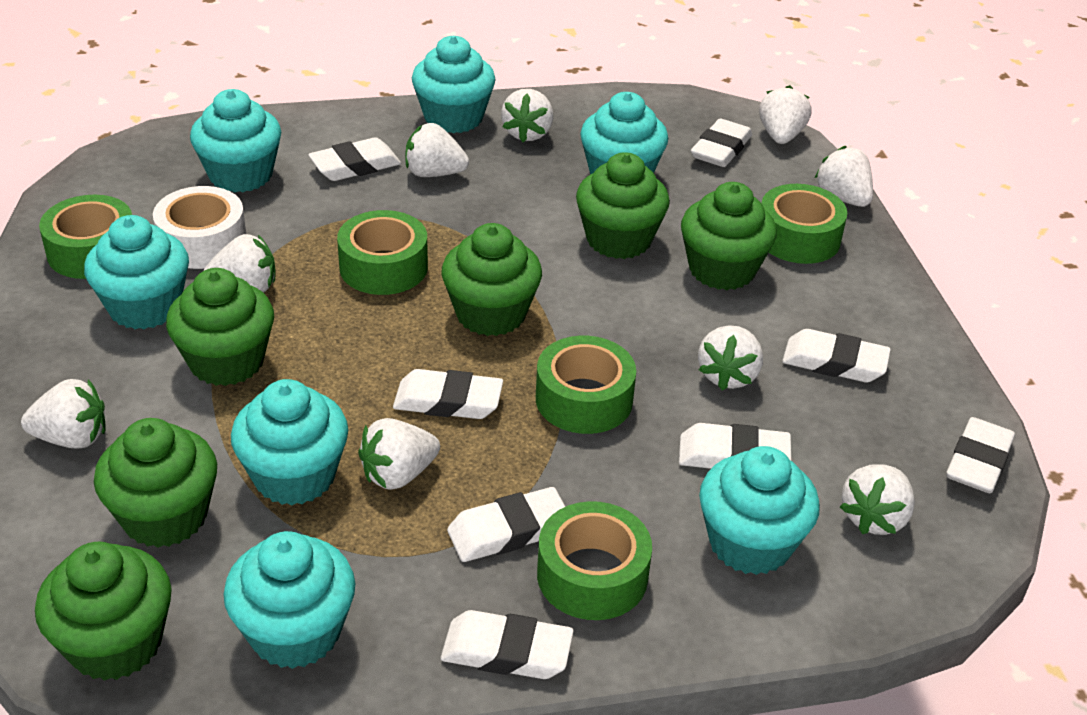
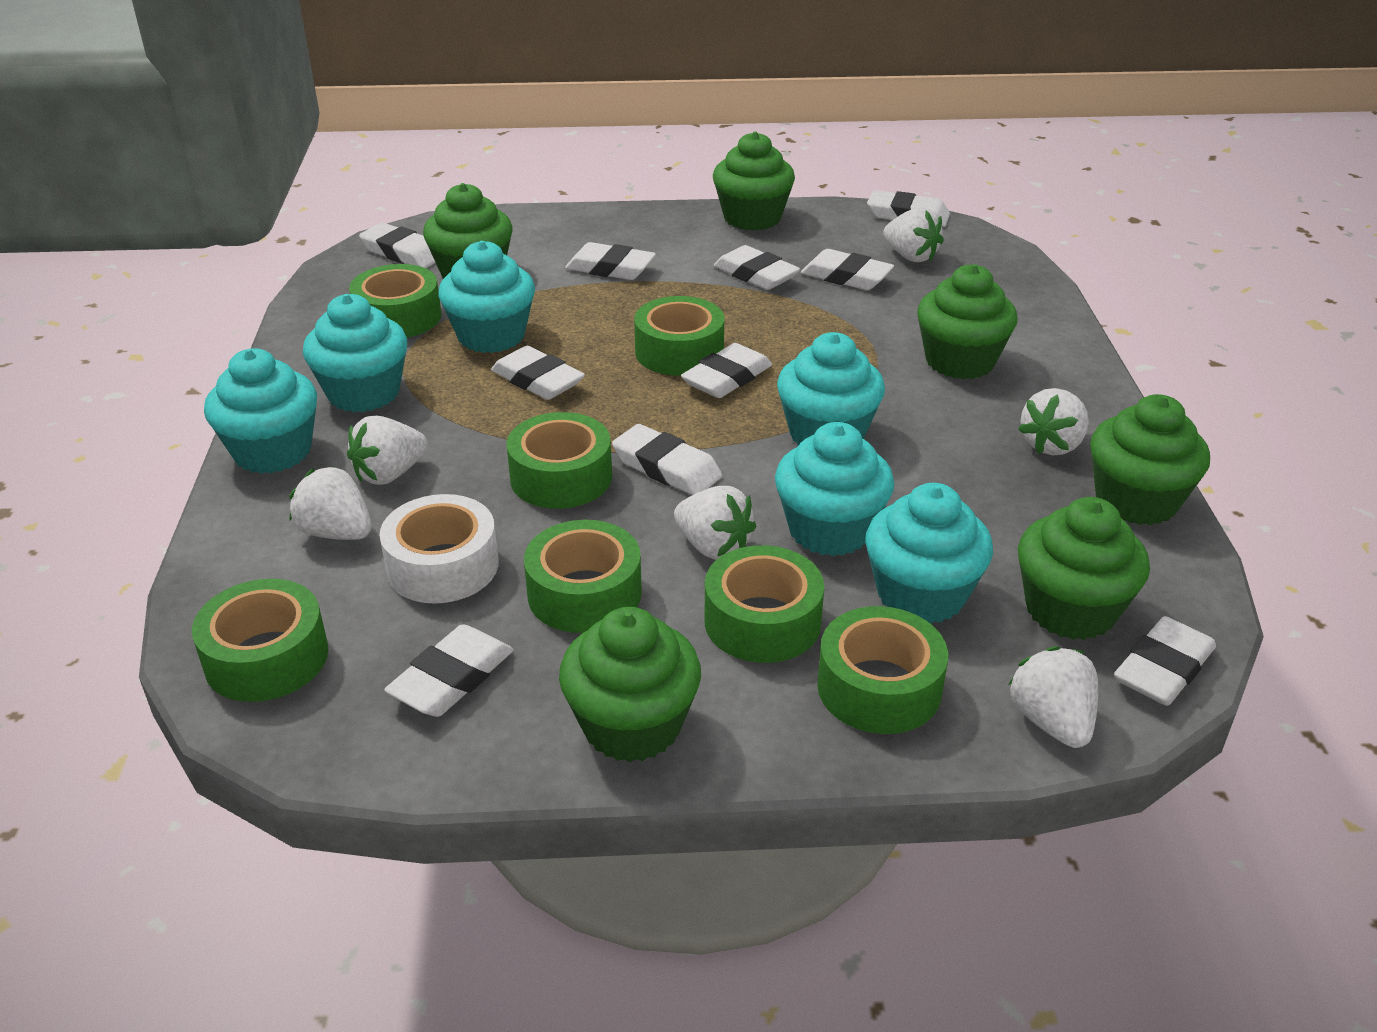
green tape: 5 -> 7
turquoise cupcake: 7 -> 6
white eraser: 8 -> 10
white strawberry: 9 -> 6

